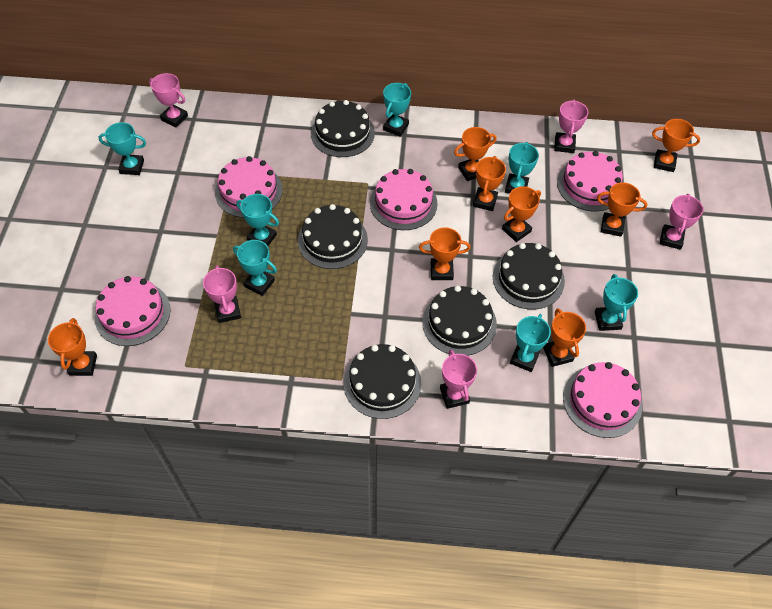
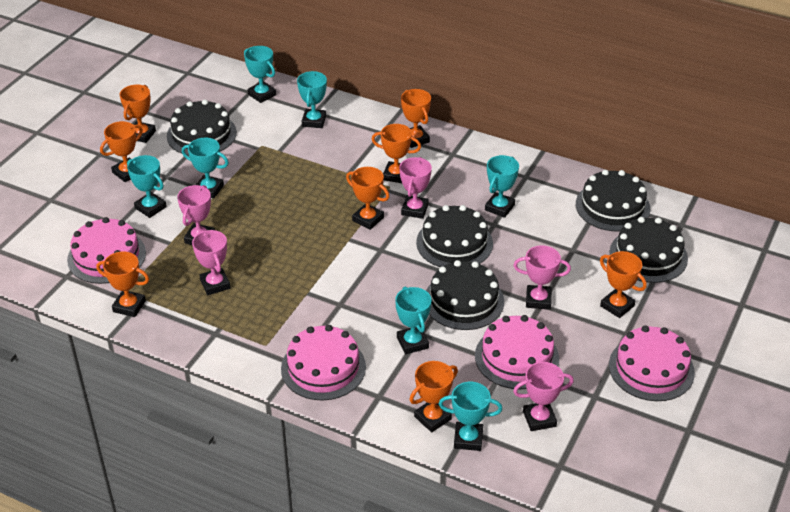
pink cake: 5 -> 4

